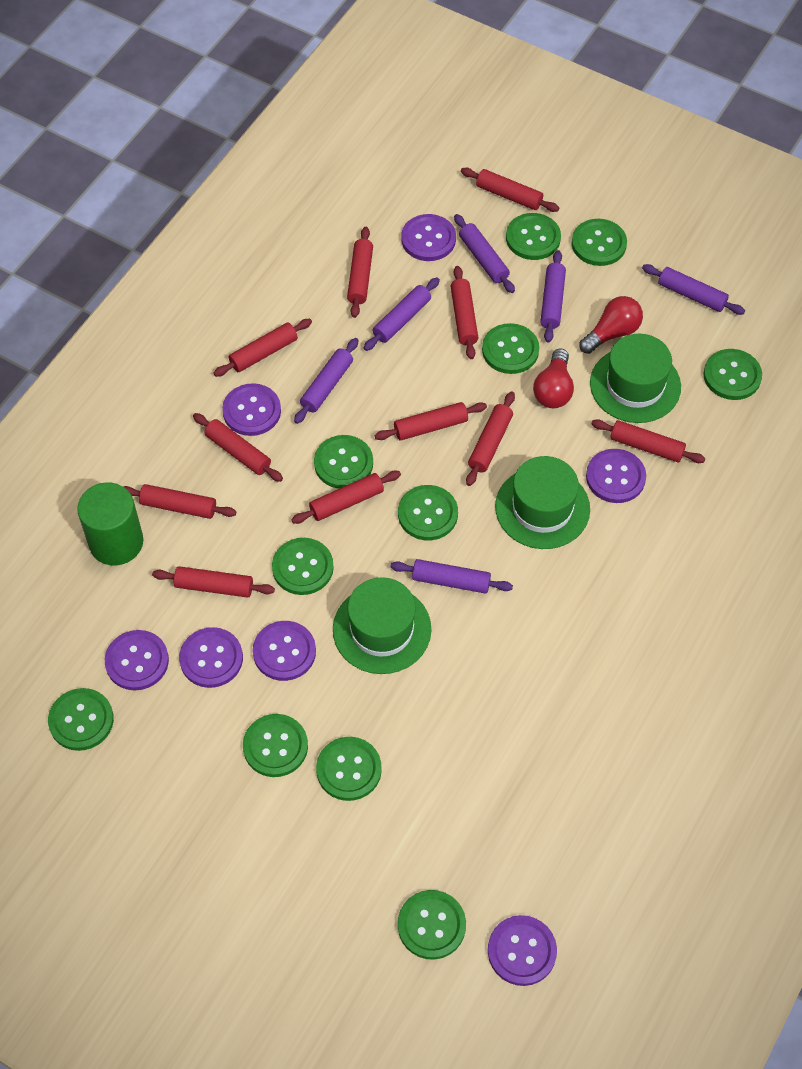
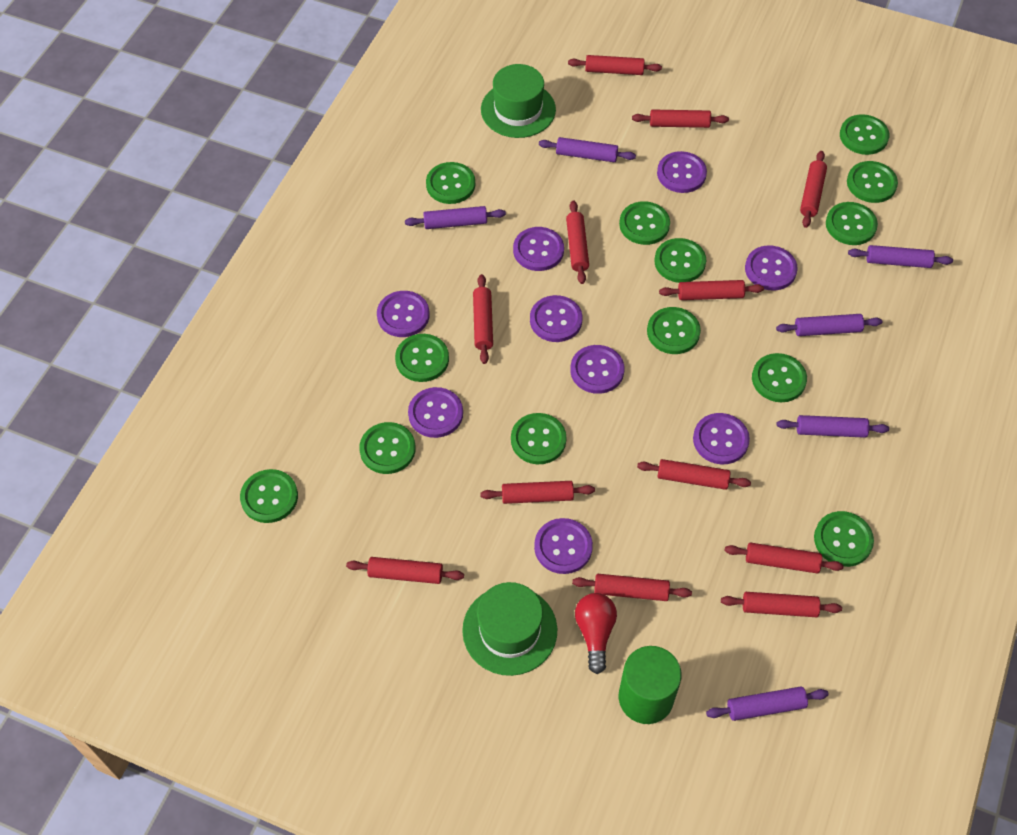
green button: 11 -> 13
green hat: 3 -> 2
purple button: 7 -> 9
red light bulb: 2 -> 1
red rolling pin: 11 -> 12

